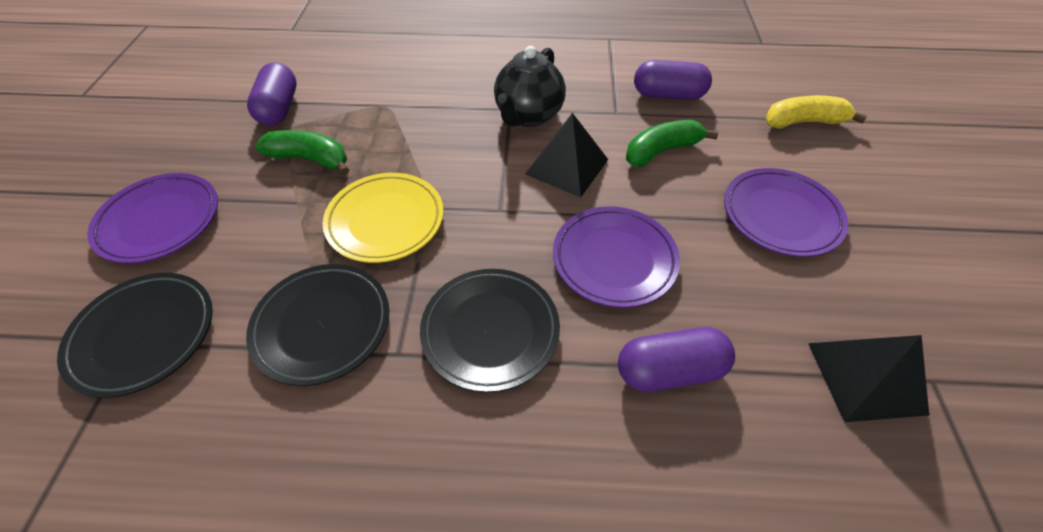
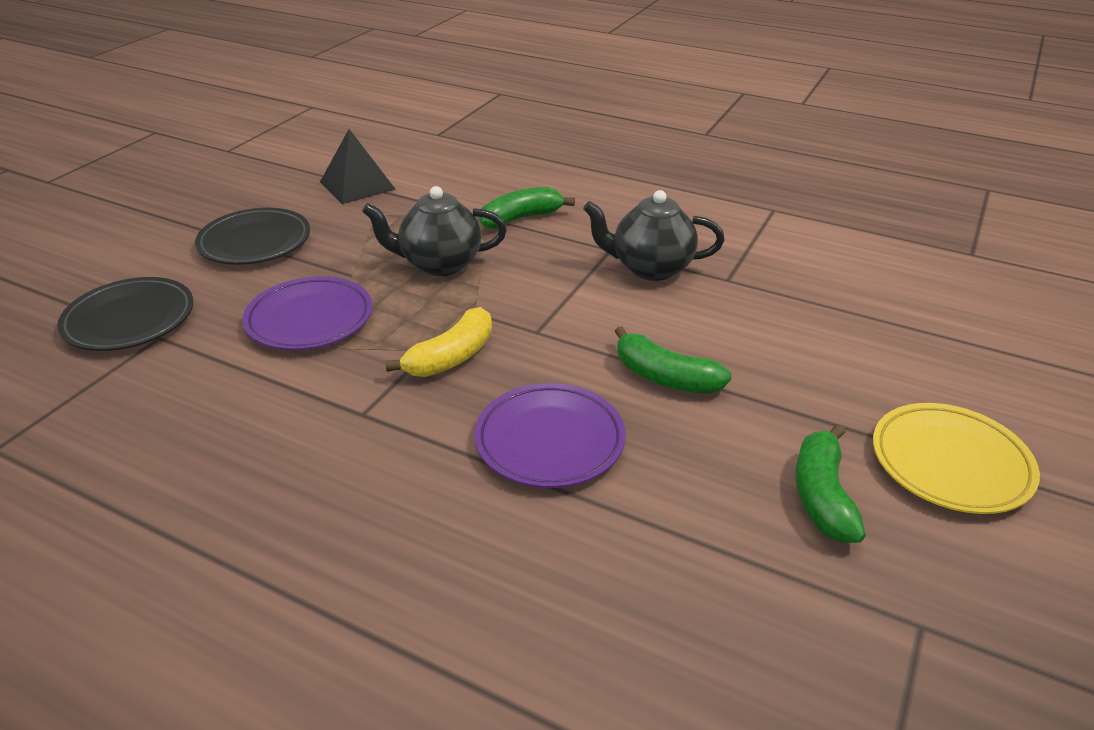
black plate: 3 -> 2
black pyramid: 2 -> 1
black teapot: 1 -> 2
green banana: 2 -> 3
purple capsule: 3 -> 0
purple plate: 3 -> 2

